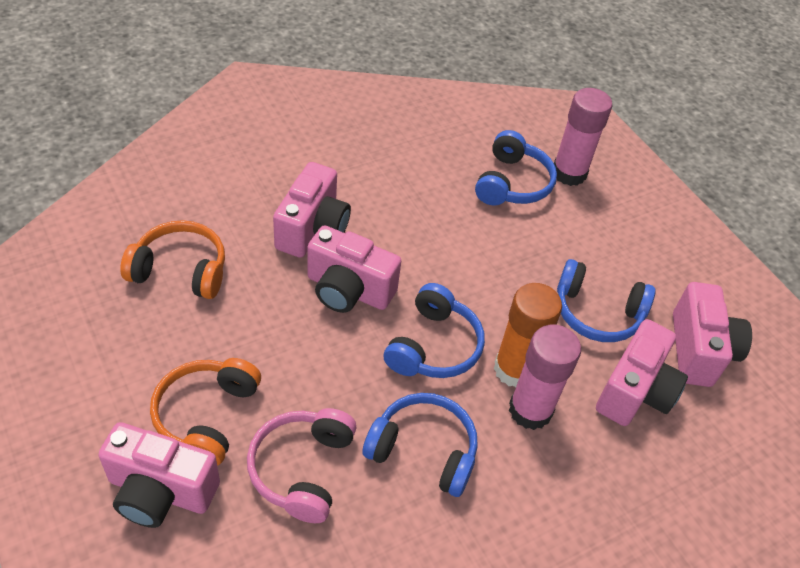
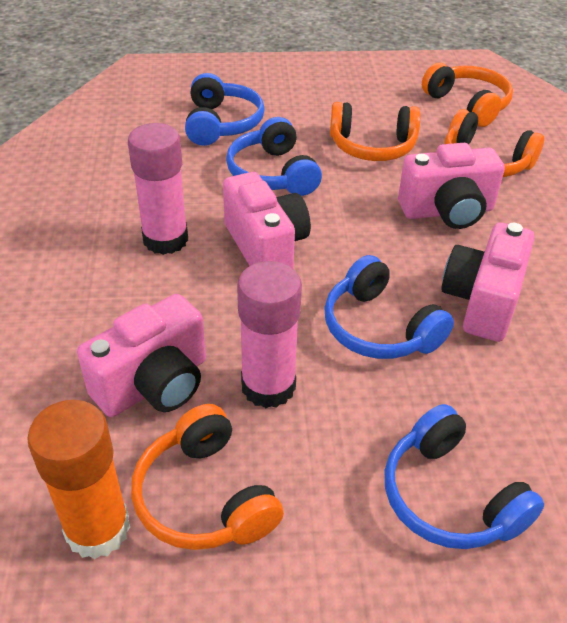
orange headphones: 2 -> 4
pink camera: 5 -> 4
pink headphones: 1 -> 0

